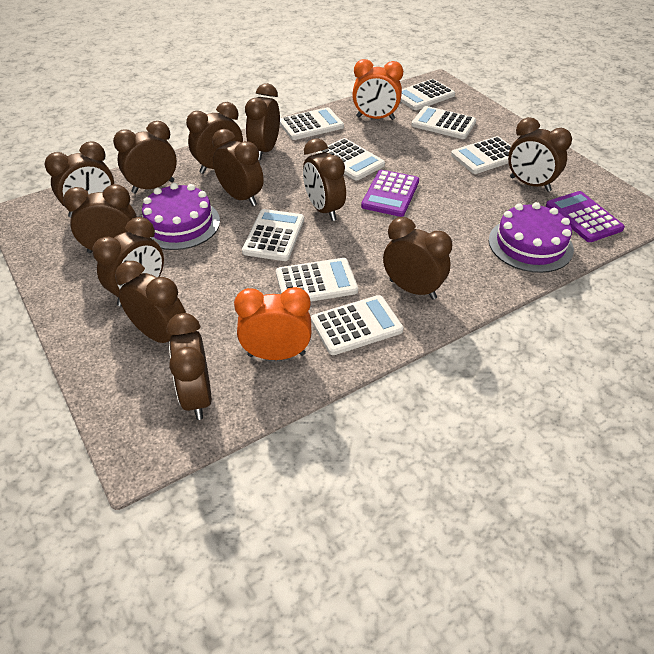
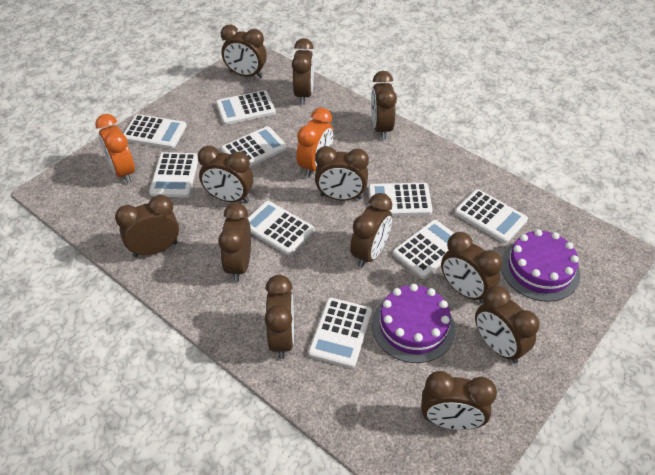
purple calculator: 2 -> 0
white calculator: 8 -> 9

